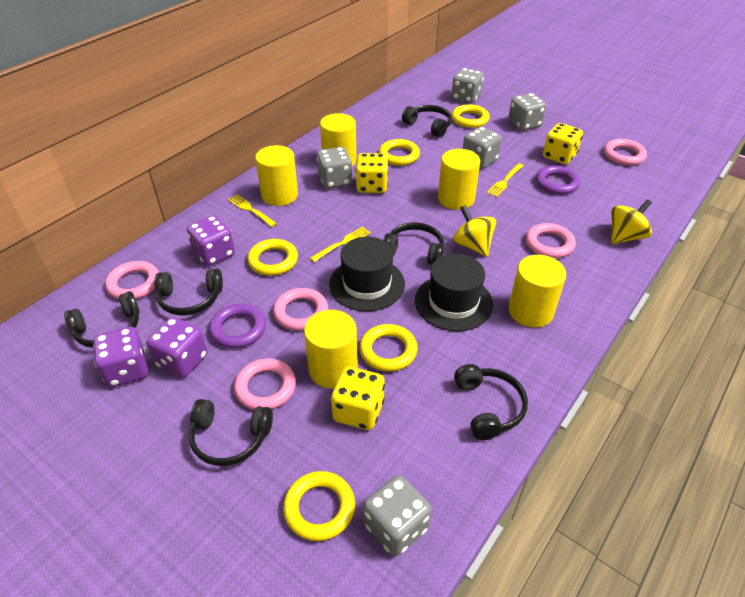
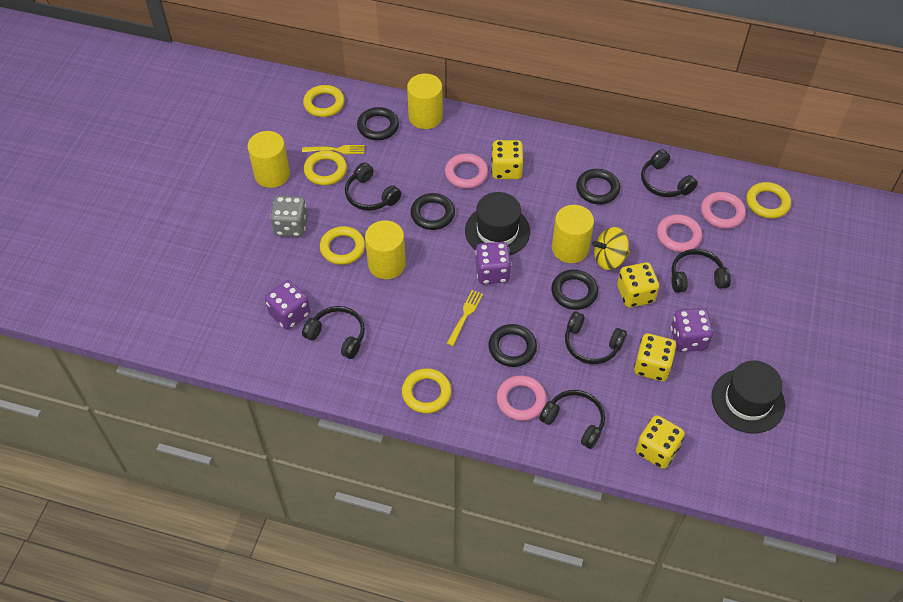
black ring: 0 -> 5
grey dice: 5 -> 1
pink ring: 5 -> 4
purple ring: 2 -> 0
yellow cylinder: 5 -> 4
yellow dice: 3 -> 4
yellow fork: 3 -> 2
yellow spinning top: 2 -> 1

